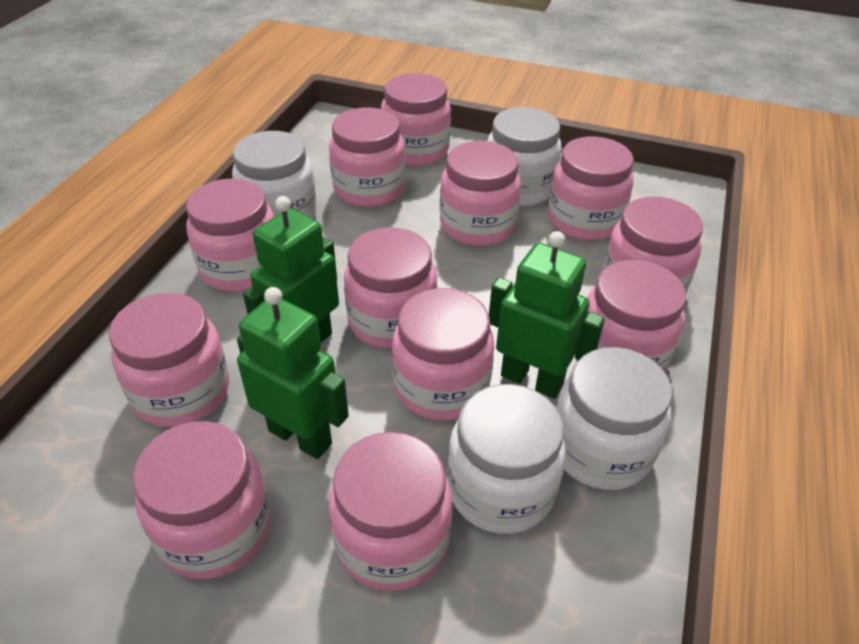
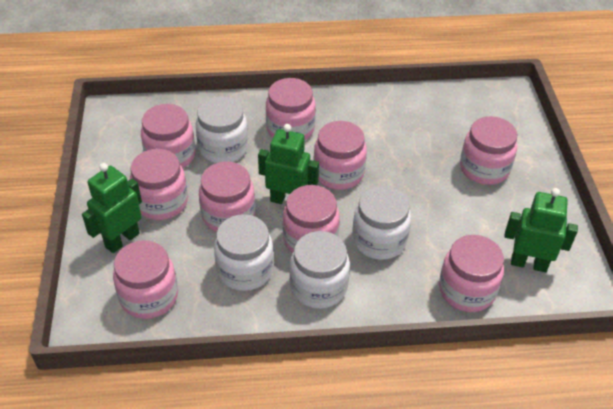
pink jar: 12 -> 9

